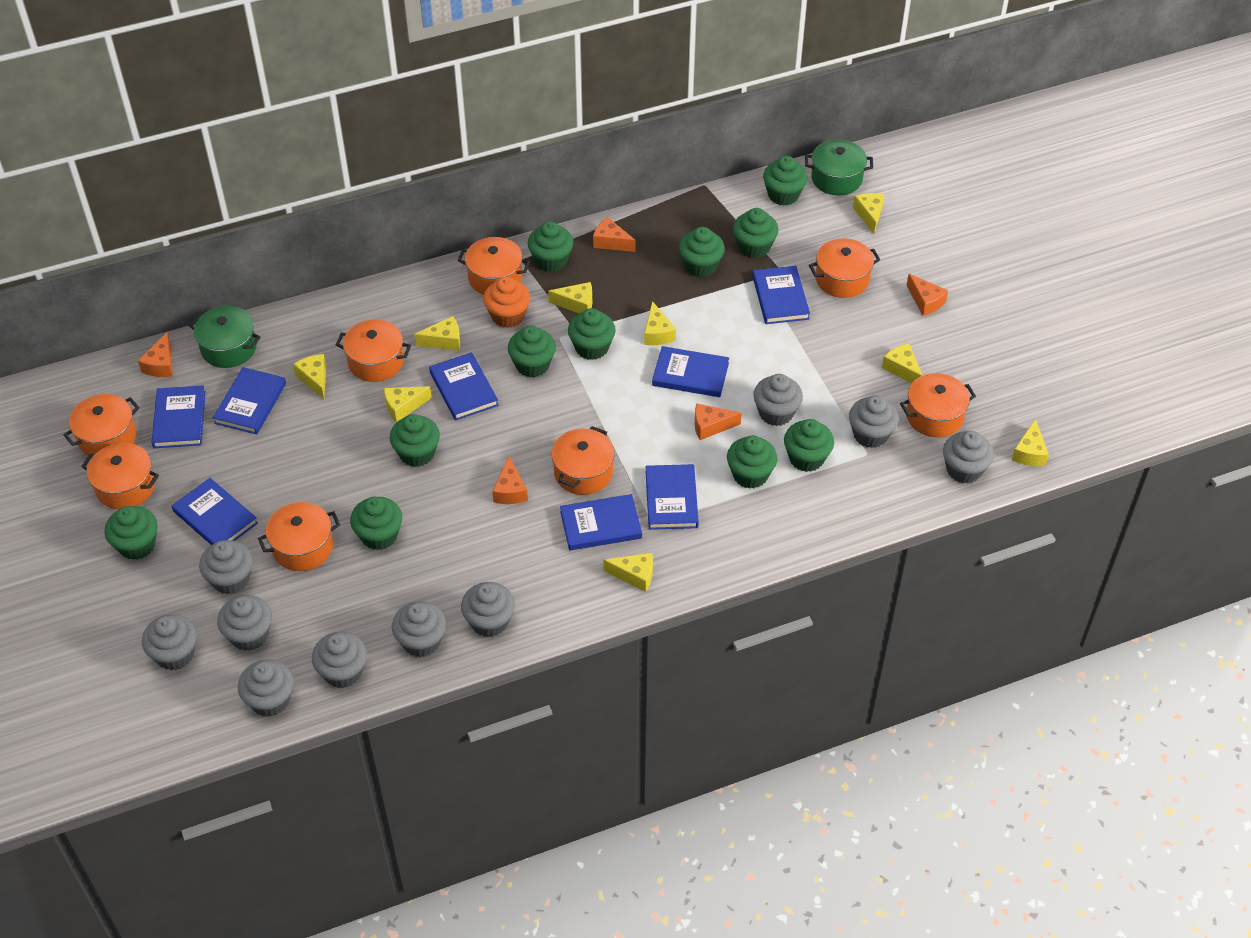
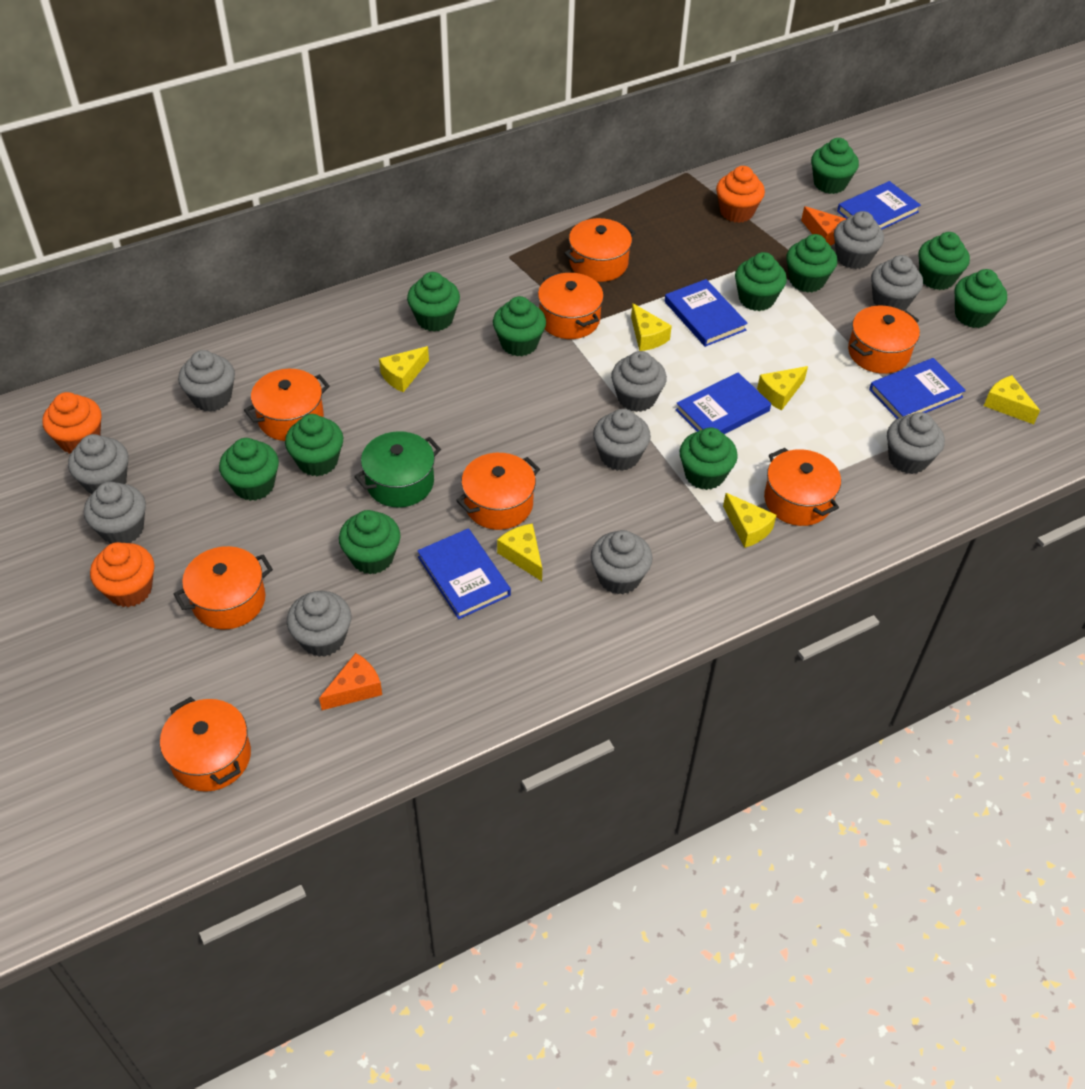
blue book: 8 -> 5
green pot: 2 -> 1
orange cheese: 5 -> 2
orange cupcake: 1 -> 3
yellow cheese: 9 -> 6

